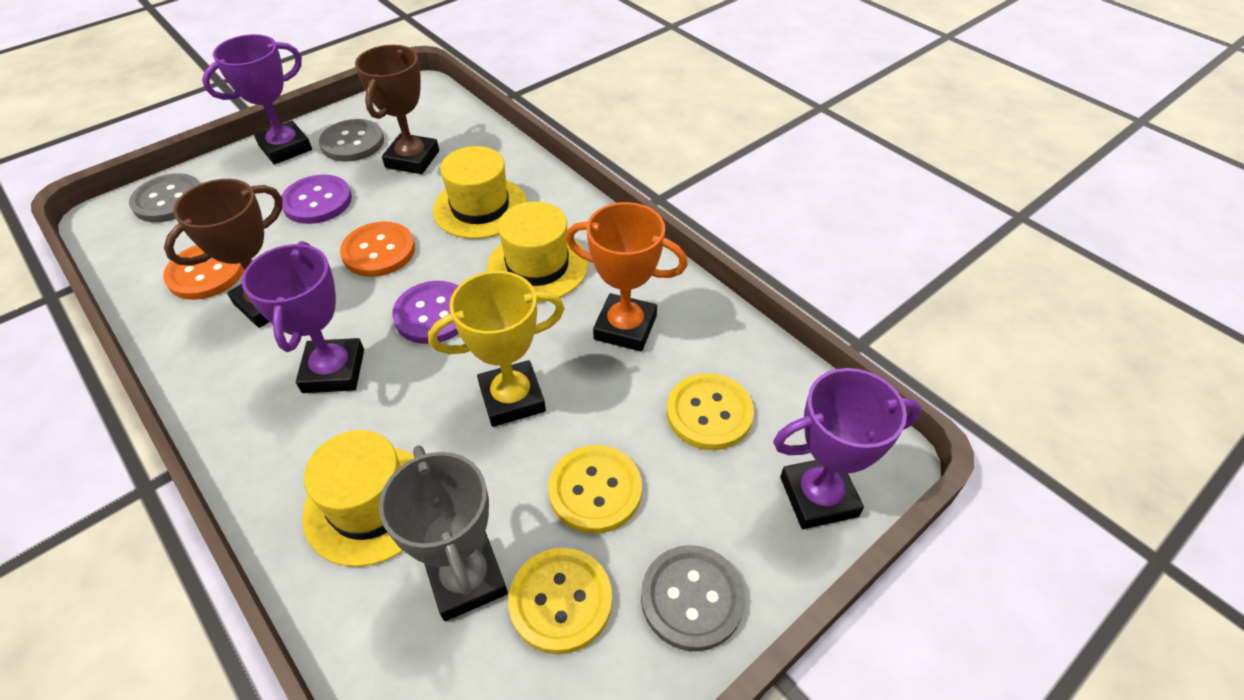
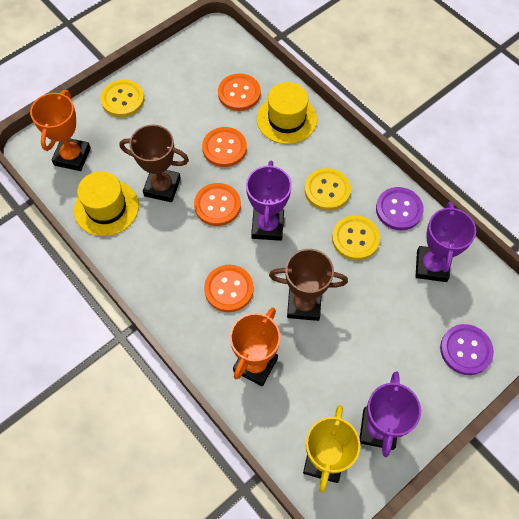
grey button: 3 -> 0
grey trophy: 1 -> 0
orange button: 2 -> 4
orange trophy: 1 -> 2
yellow hat: 3 -> 2

